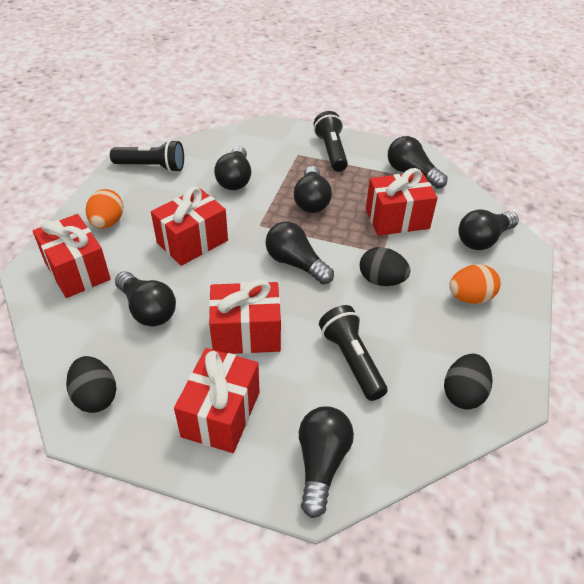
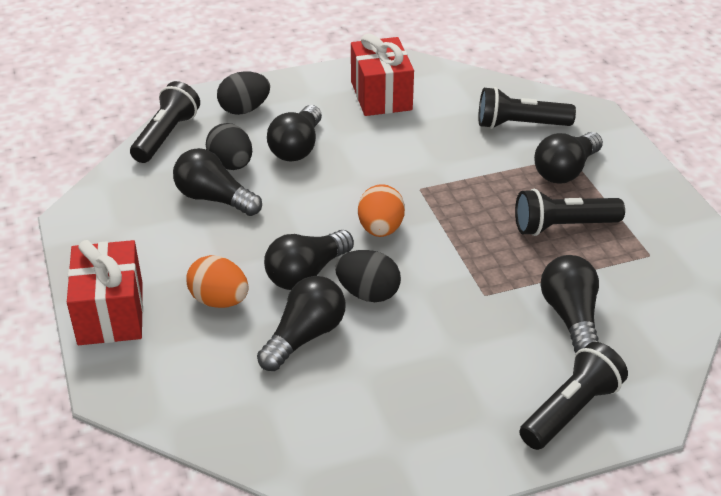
black flashlight: 3 -> 4
black light bulb: 7 -> 6
red gift: 5 -> 2

